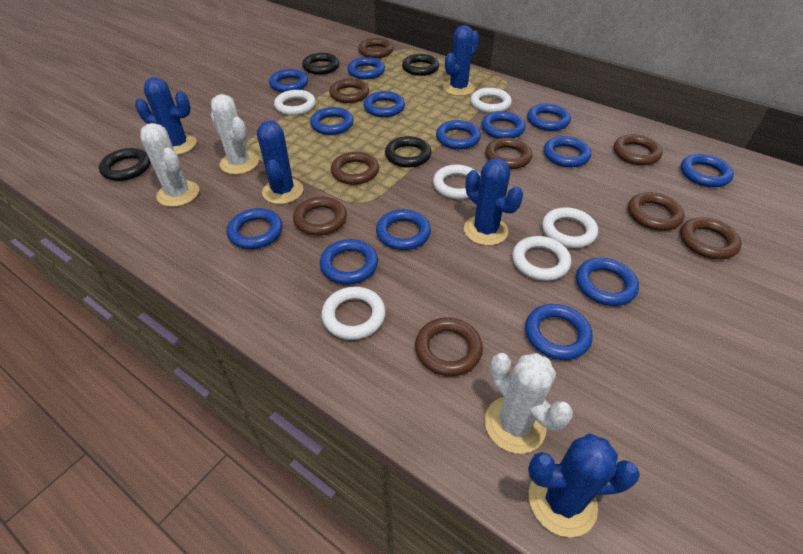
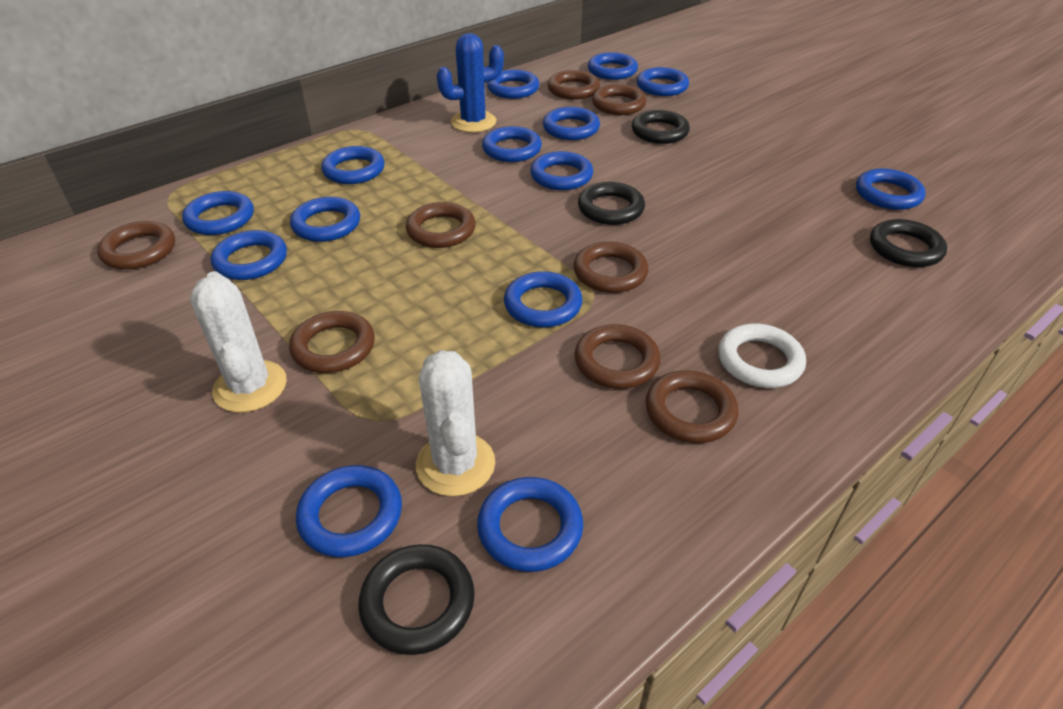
blue cactus: 5 -> 1
brown ring: 9 -> 8
white cactus: 3 -> 2
white ring: 6 -> 1

